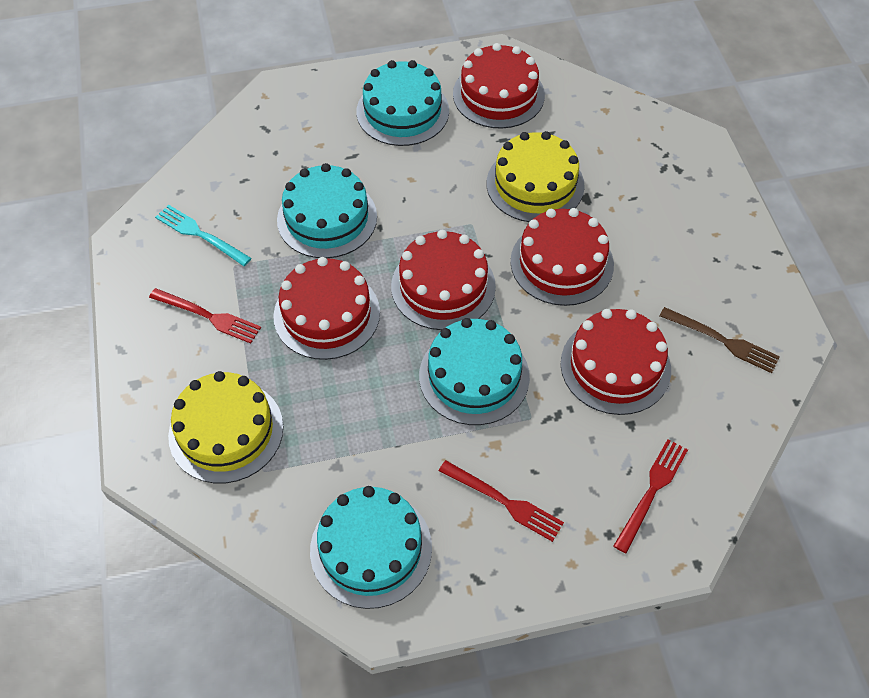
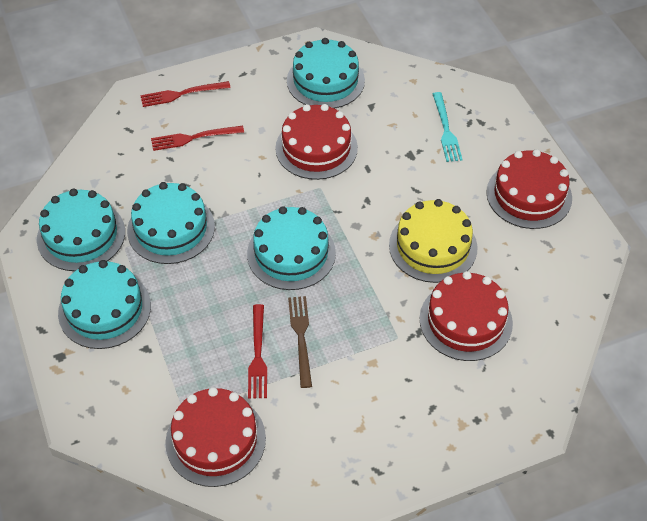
red cake: 5 -> 4
turquoise cake: 4 -> 5
yellow cake: 2 -> 1

